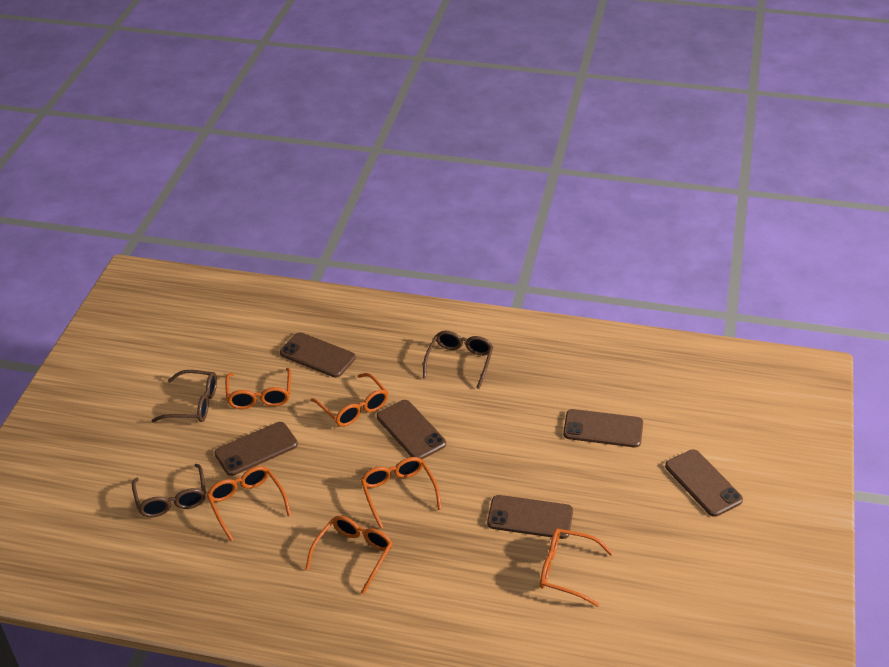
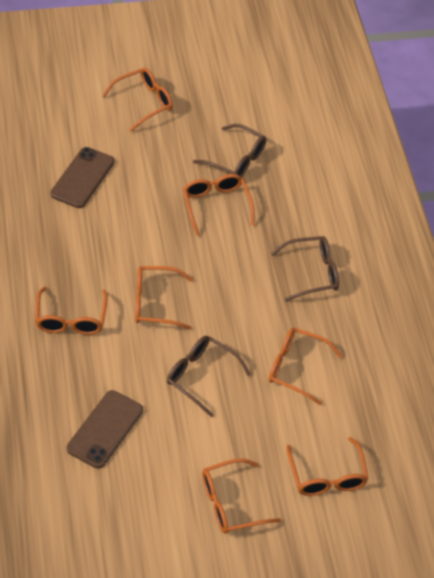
brown phone: 6 -> 2
orange glasses: 6 -> 7

